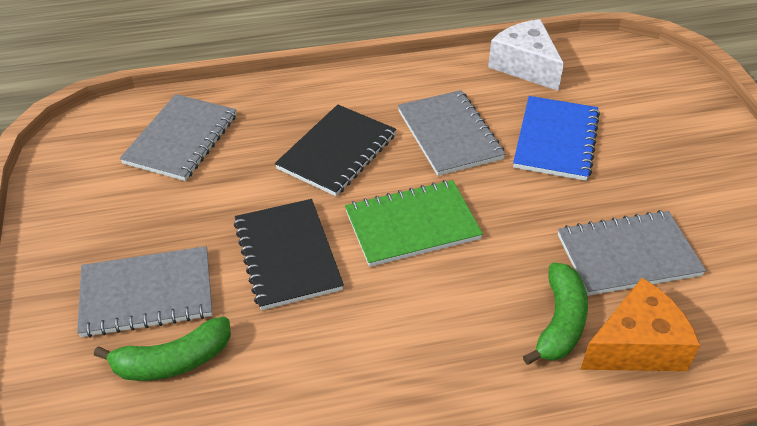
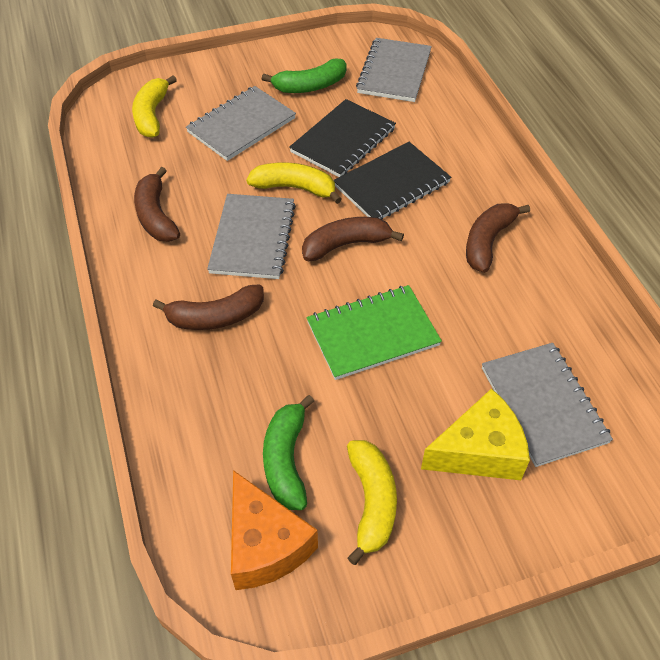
blue notebook: 1 -> 0
brown banana: 0 -> 4
white cheese: 1 -> 0
yellow banana: 0 -> 3
yellow cheese: 0 -> 1

